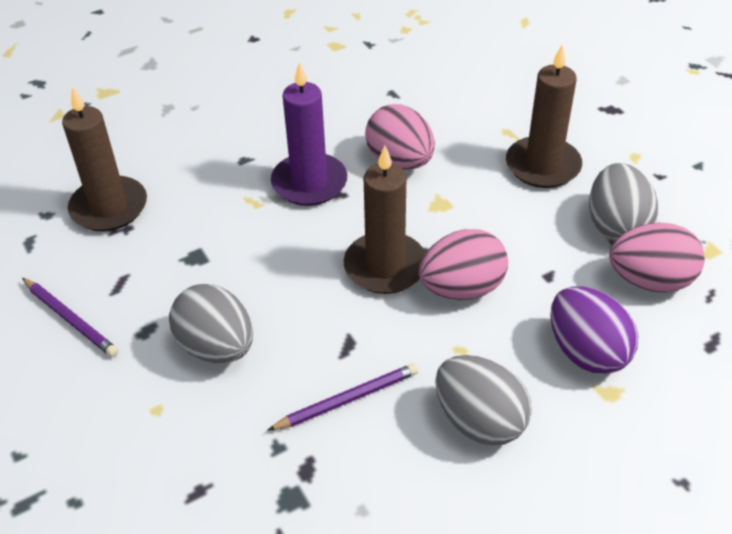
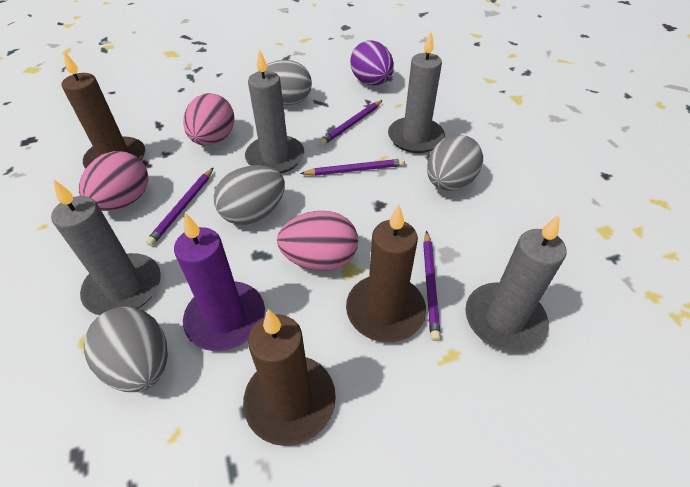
grey candle: 0 -> 4
grey egg: 3 -> 4
purple pencil: 2 -> 4

